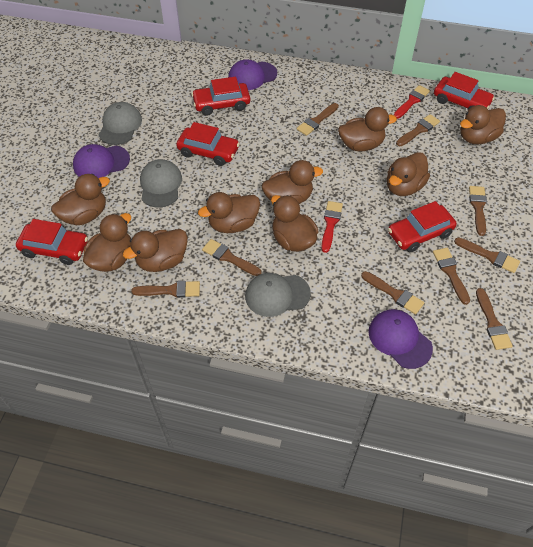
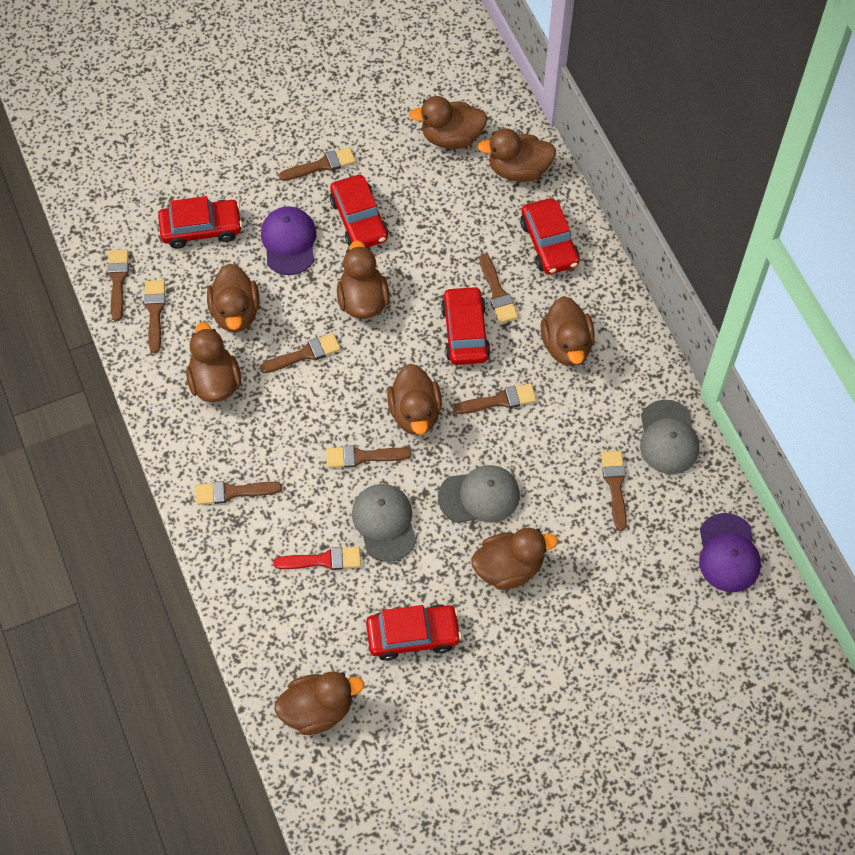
purple cap: 3 -> 2
red brush: 2 -> 1

